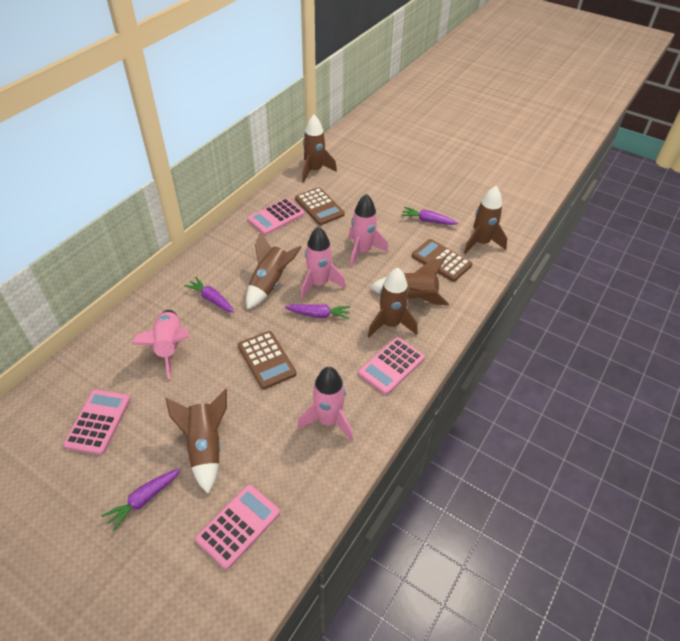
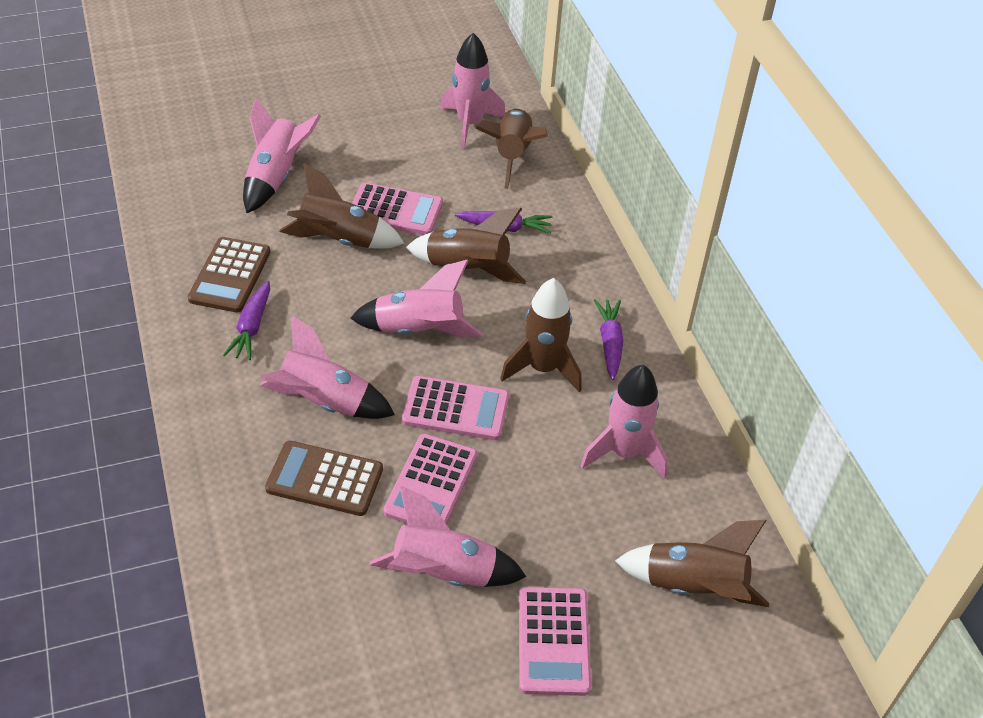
brown calculator: 3 -> 2
brown rocket: 6 -> 5
pink rocket: 4 -> 6
purple carrot: 4 -> 3

